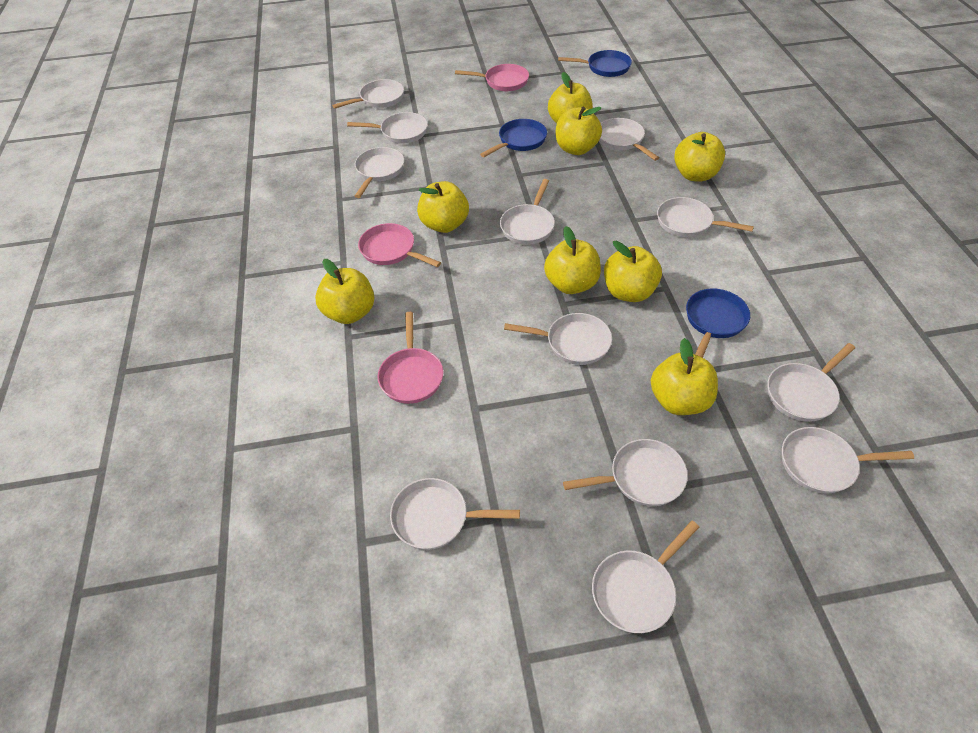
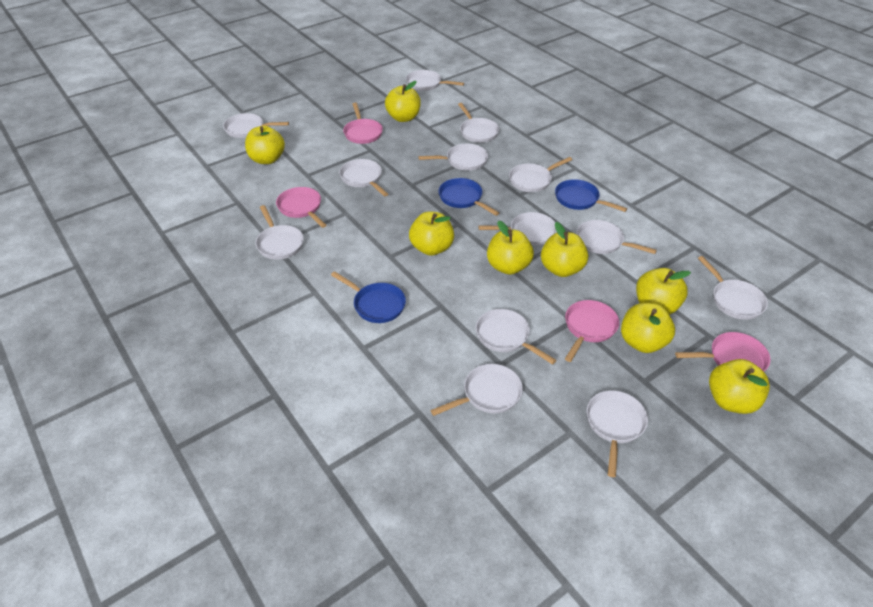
pink pan: 3 -> 4
white pan: 12 -> 13

